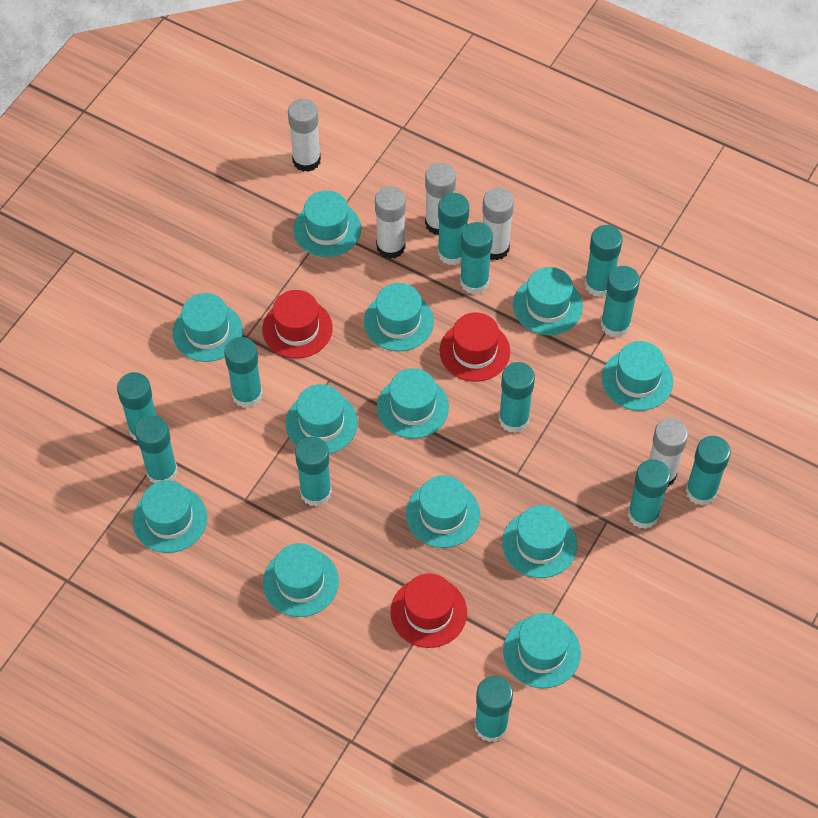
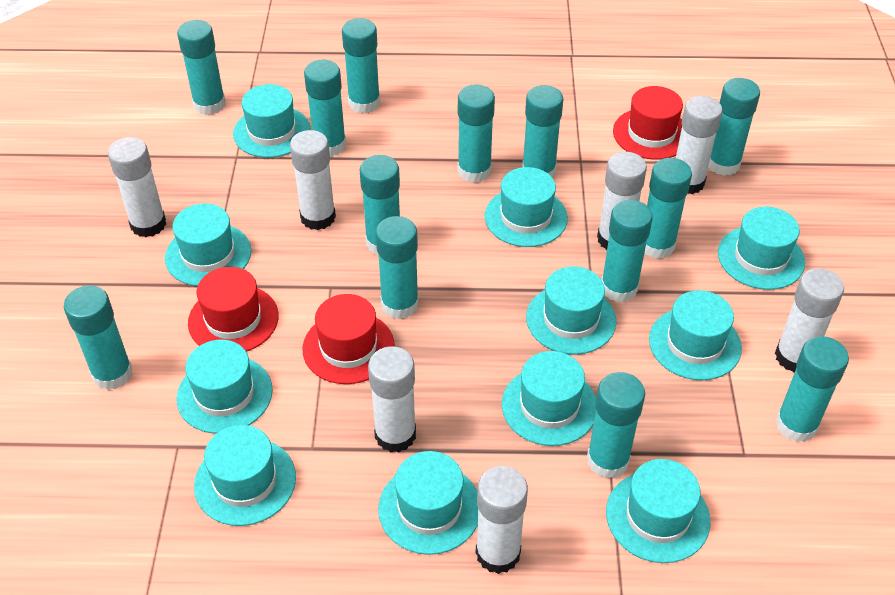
turquoise glue stick: 12 -> 13
turquoise hat: 12 -> 11
white glue stick: 5 -> 7

